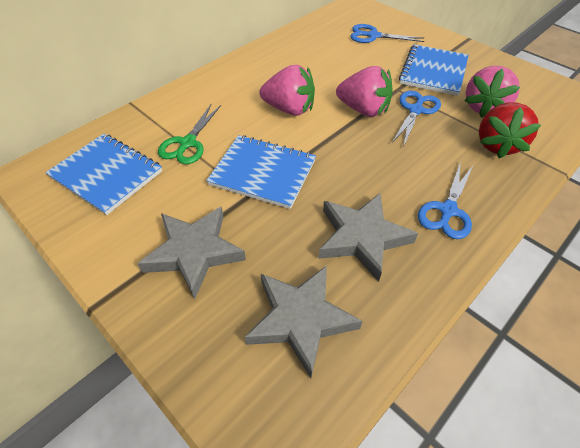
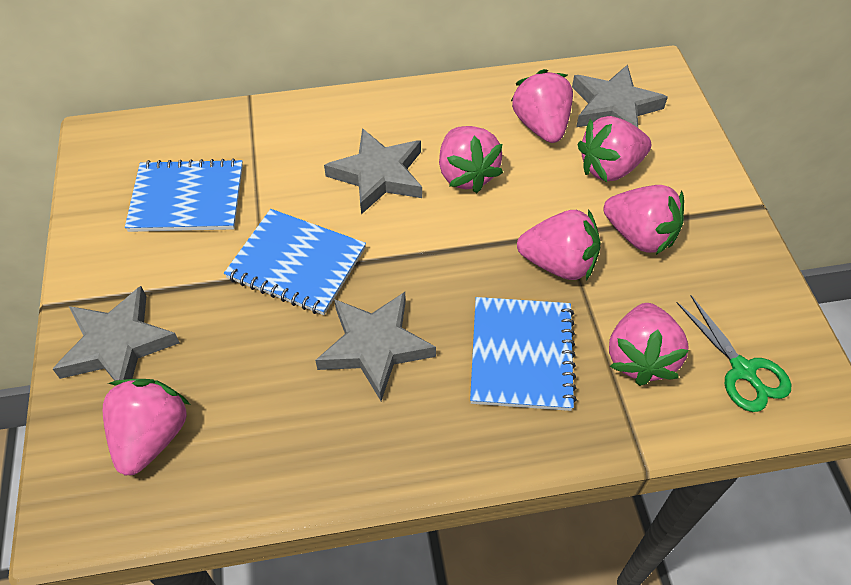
blue scissors: 3 -> 0
grey star: 3 -> 4
pink strawberry: 3 -> 7
red strawberry: 1 -> 0

